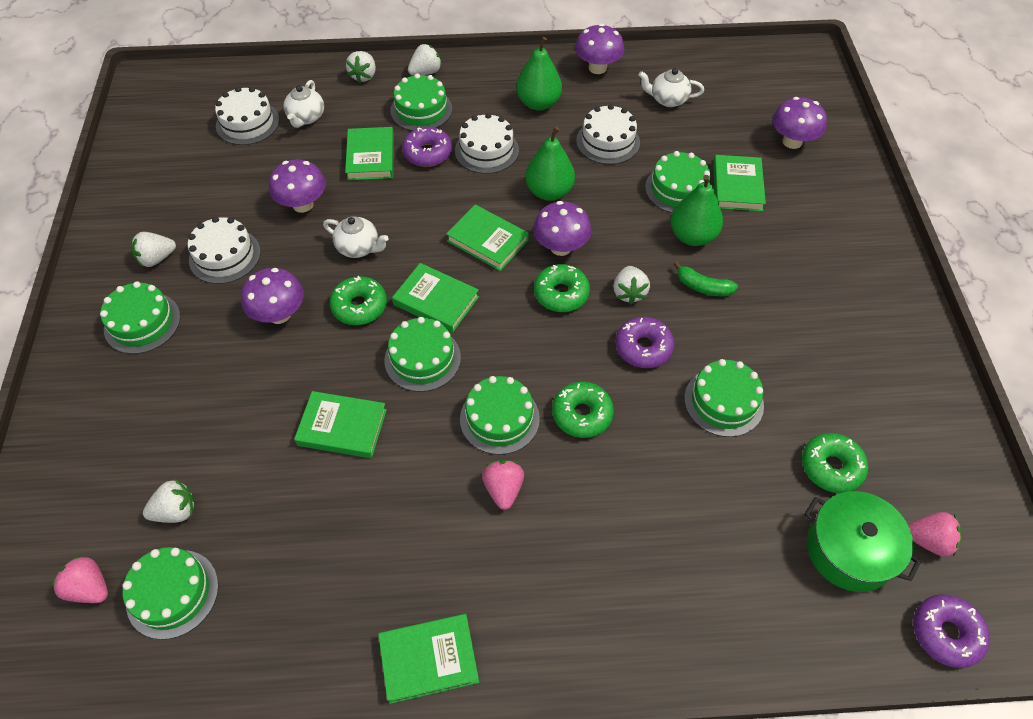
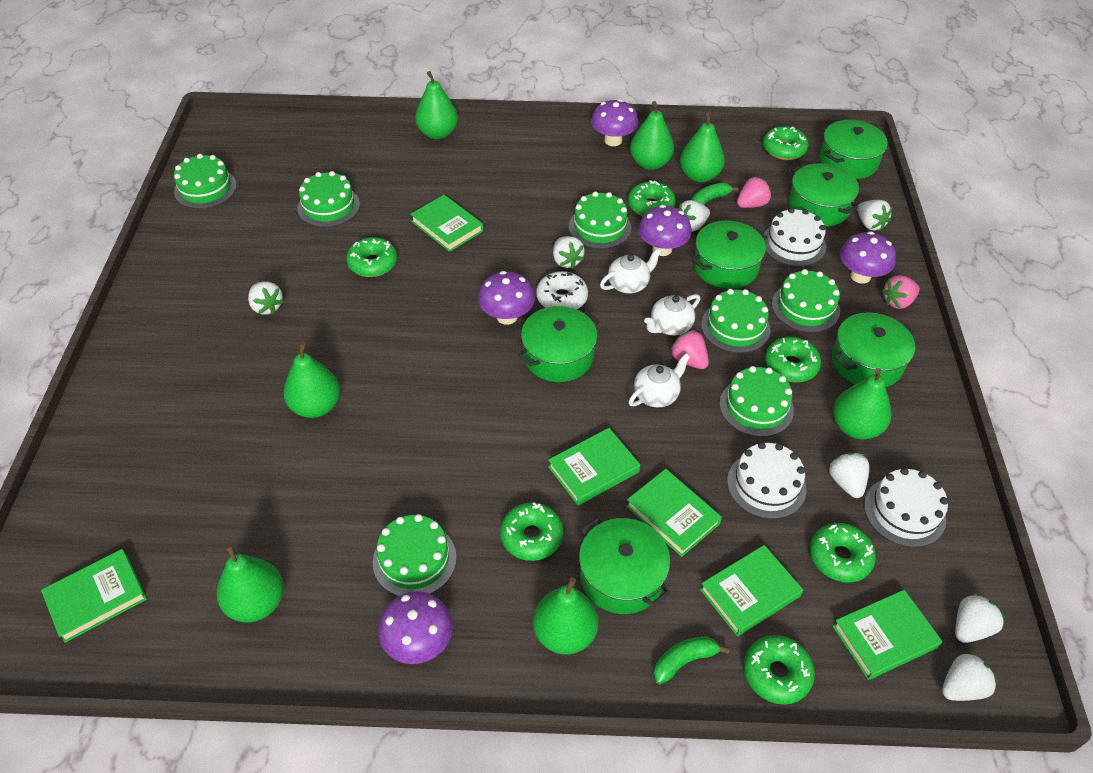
green banana: 1 -> 2
green donut: 4 -> 7
green pear: 3 -> 7
green pot: 1 -> 6
purple donut: 3 -> 0
white cake: 4 -> 3
white donut: 0 -> 1
white strawberry: 5 -> 7

